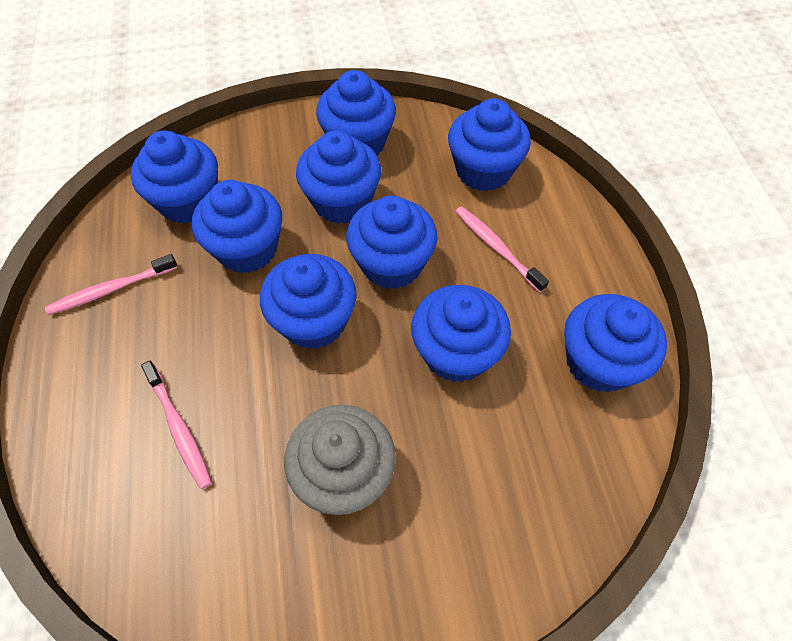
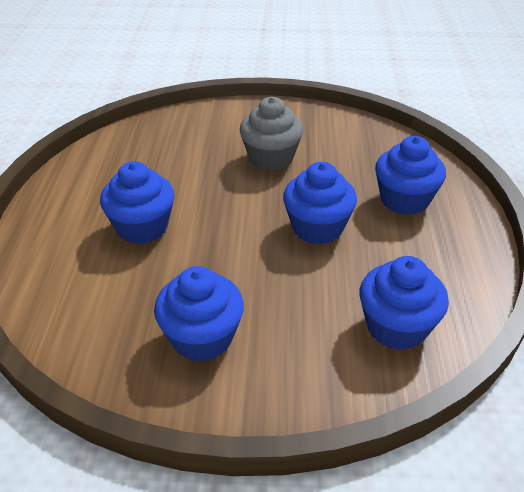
blue cupcake: 9 -> 5
pink toothbrush: 3 -> 0

